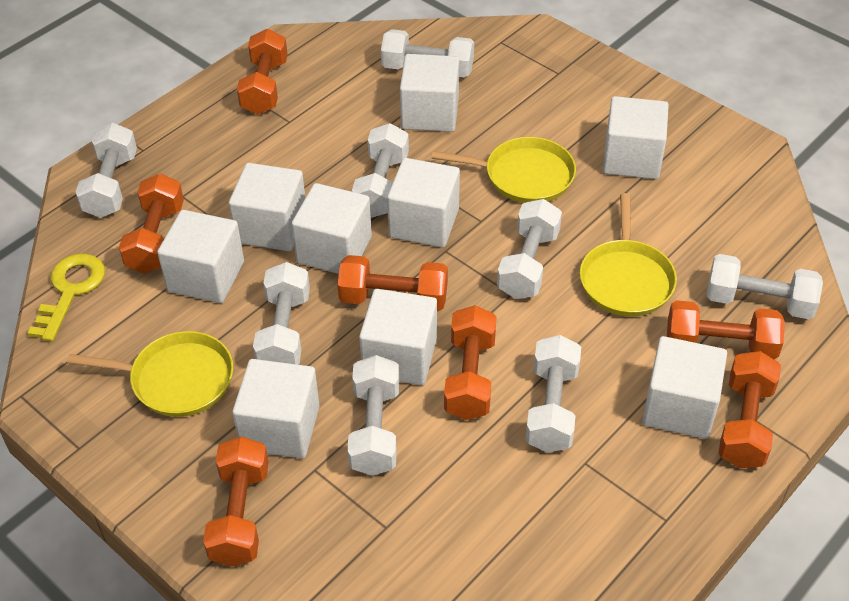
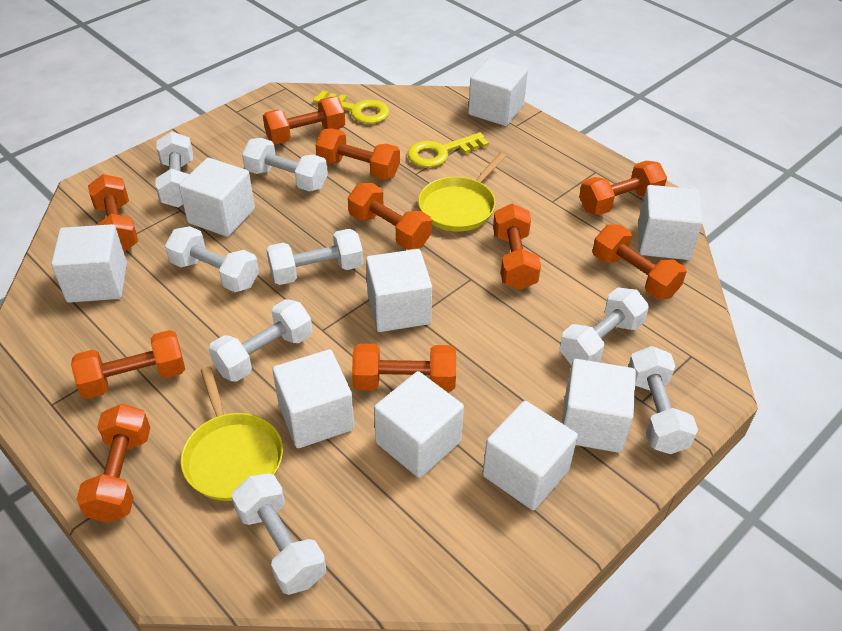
orange dumbbell: 7 -> 10
yellow key: 1 -> 2
yellow pan: 3 -> 2

